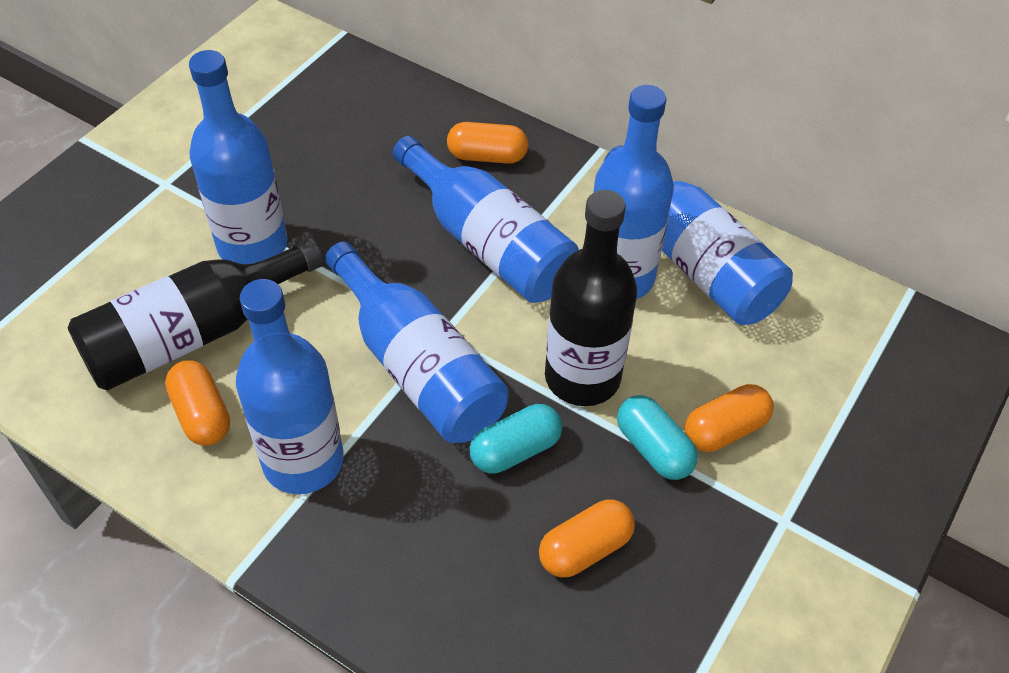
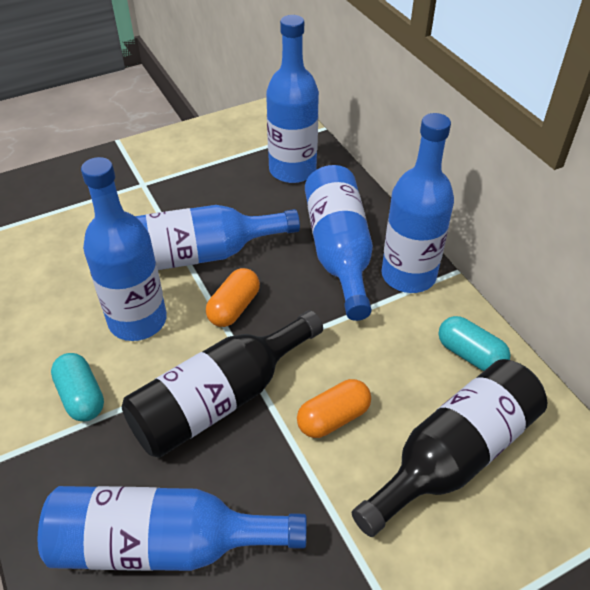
orange capsule: 4 -> 2

